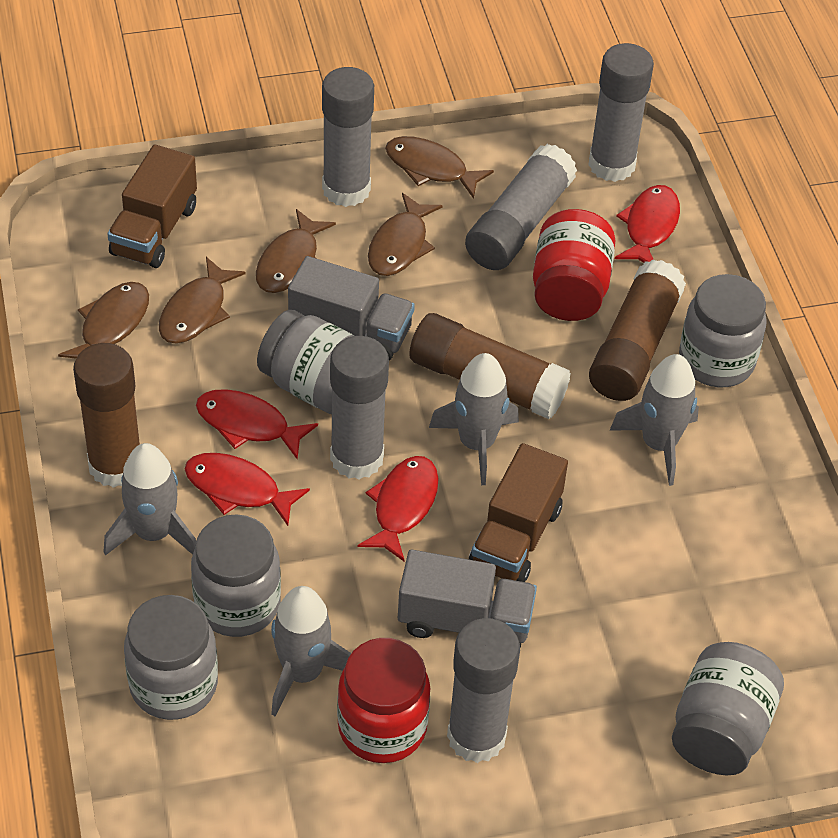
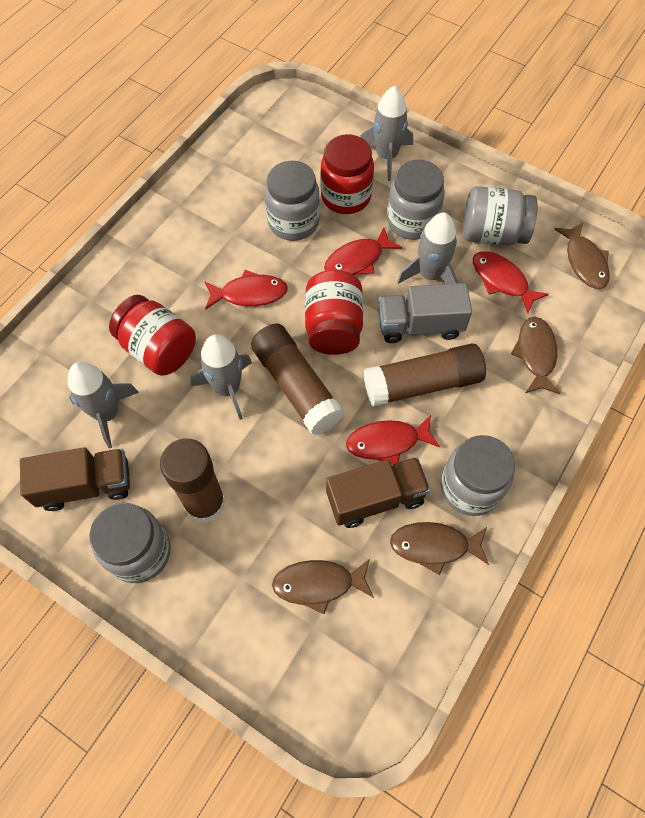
brown fish: 5 -> 4
grey glue stick: 5 -> 0
grey truck: 2 -> 1
red jar: 2 -> 3

